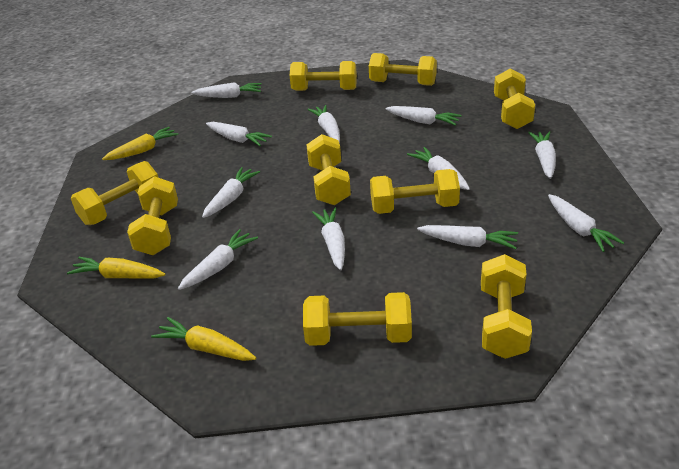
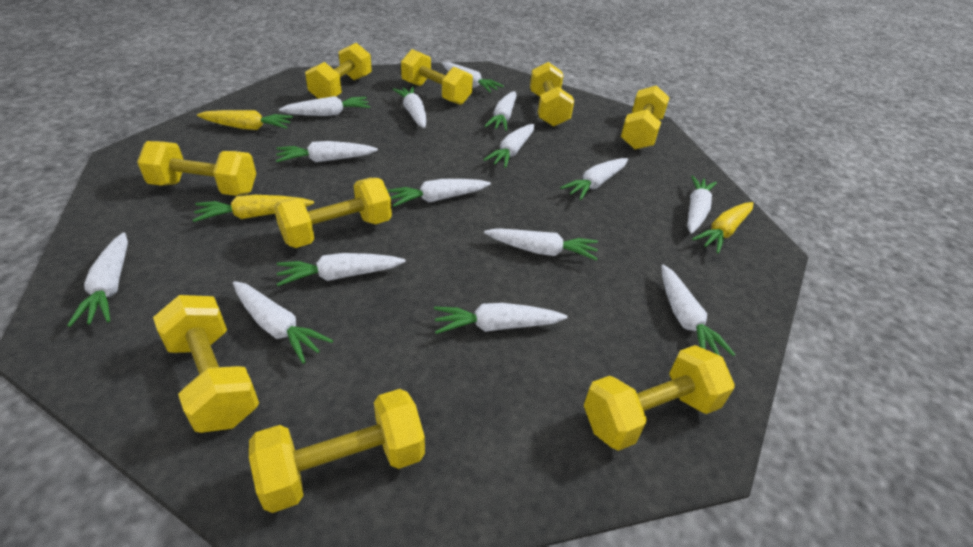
white carrot: 11 -> 15

